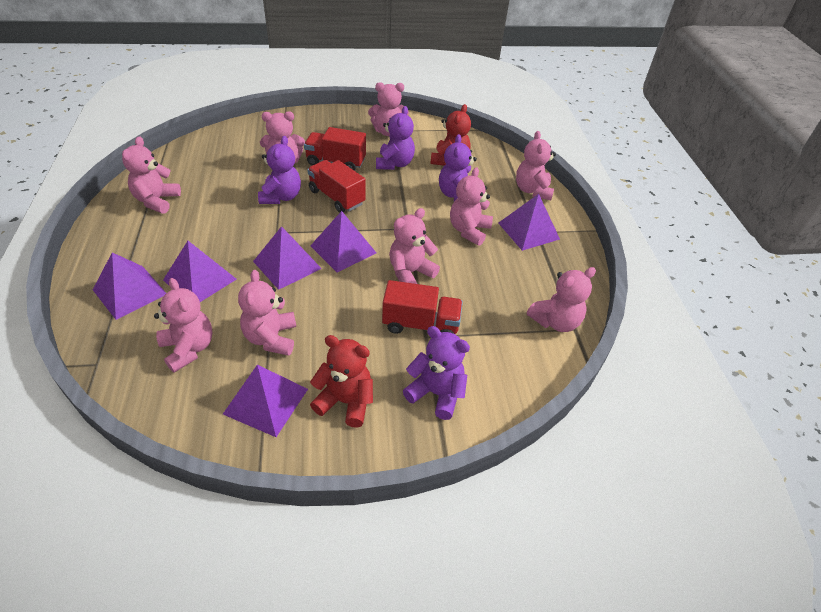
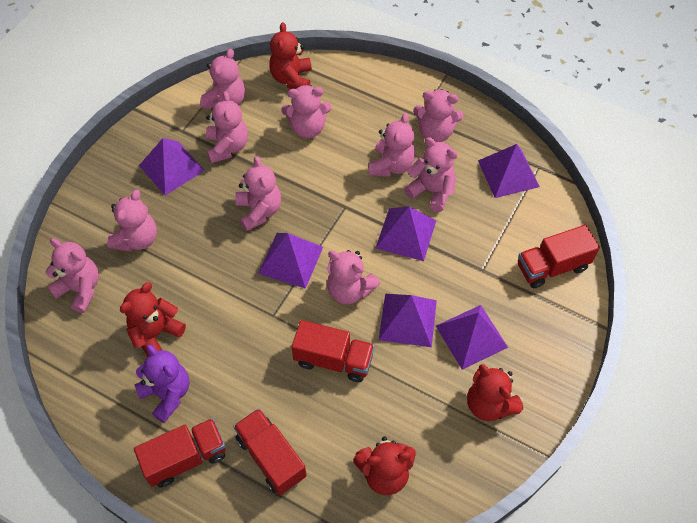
pink teddy bear: 9 -> 10
purple teddy bear: 4 -> 1
red teddy bear: 2 -> 4
red truck: 3 -> 4

